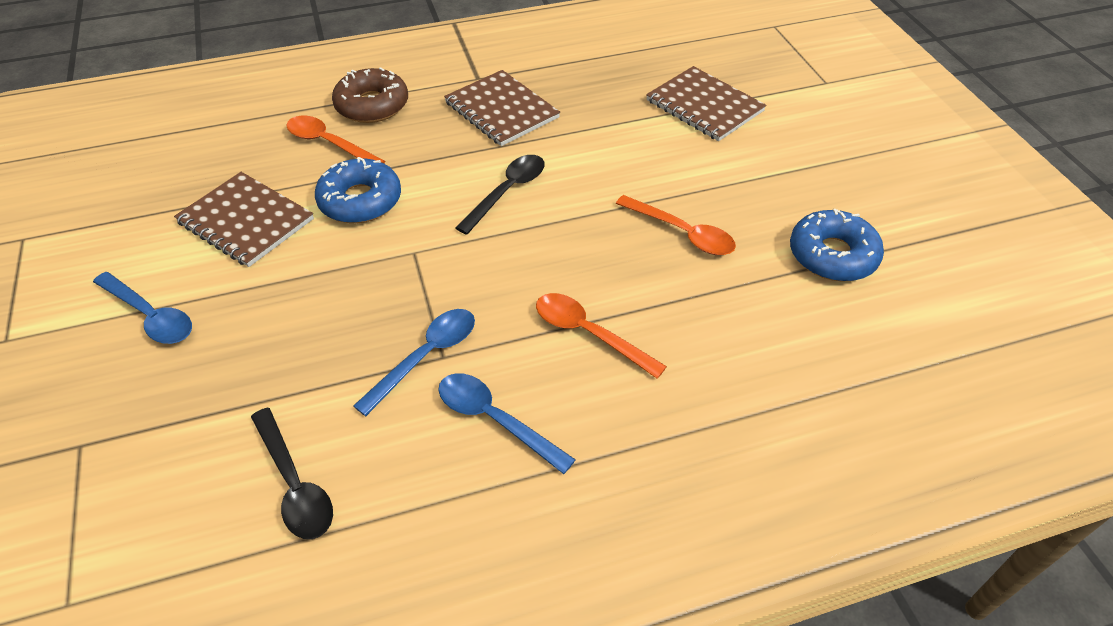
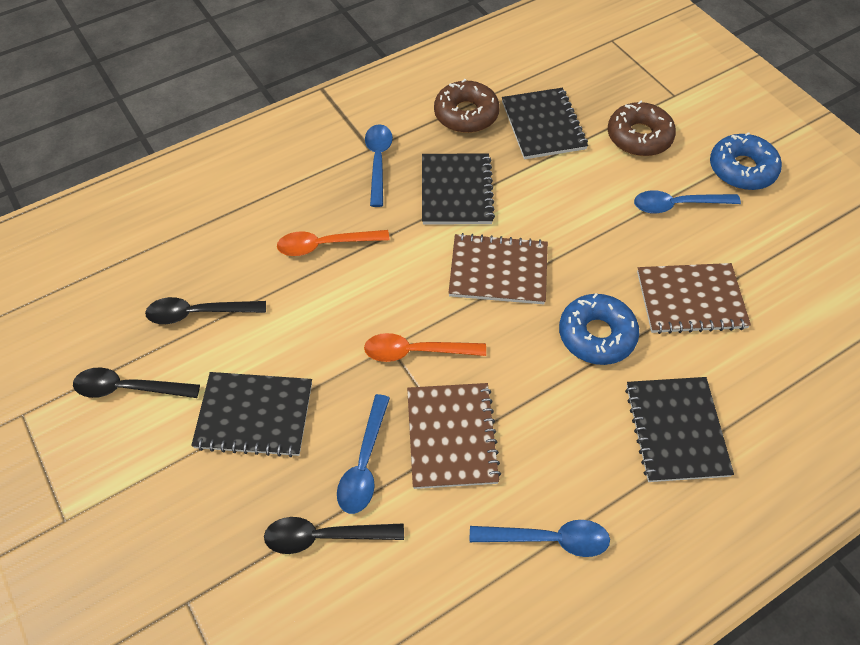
black notebook: 0 -> 4
black spoon: 2 -> 3
blue spoon: 3 -> 4
brown donut: 1 -> 2
orange spoon: 3 -> 2

